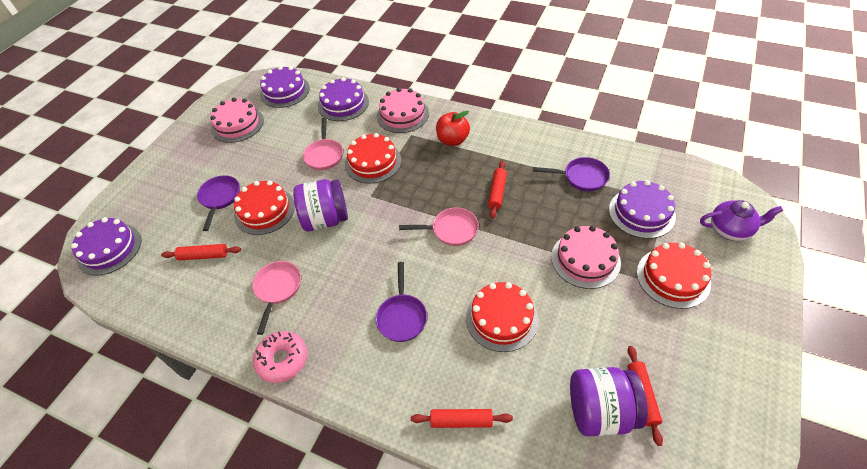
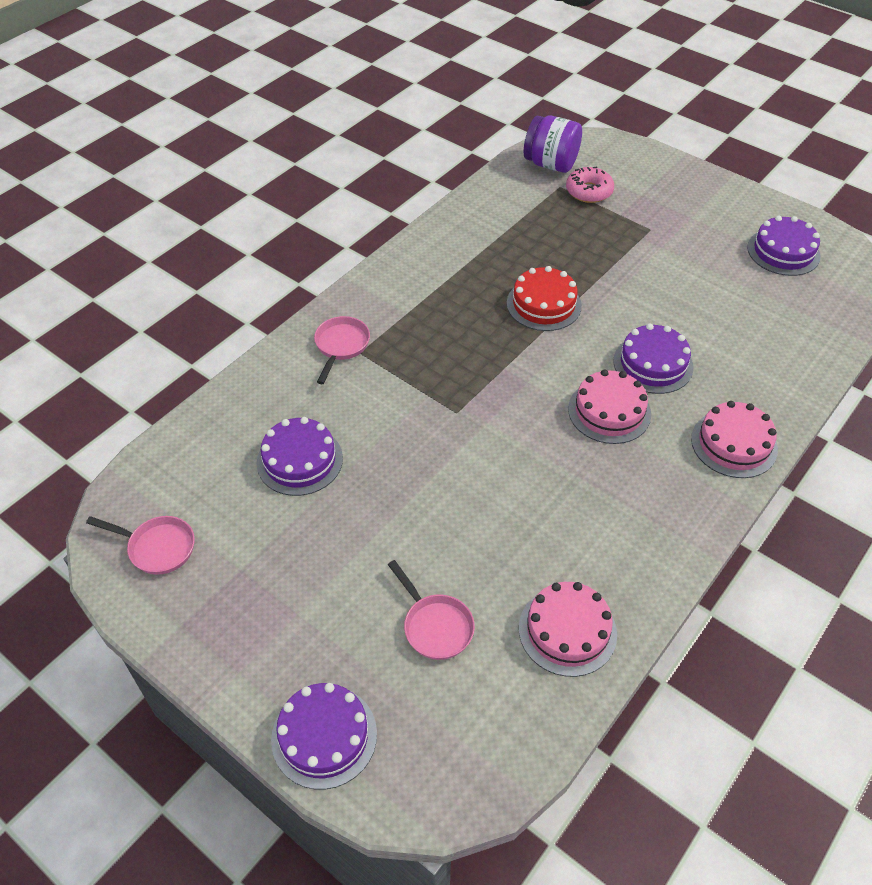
purple jar: 2 -> 1
purple pan: 3 -> 0
purple teapot: 1 -> 0
red apple: 1 -> 0
red cake: 4 -> 1
red rolling pin: 4 -> 0

